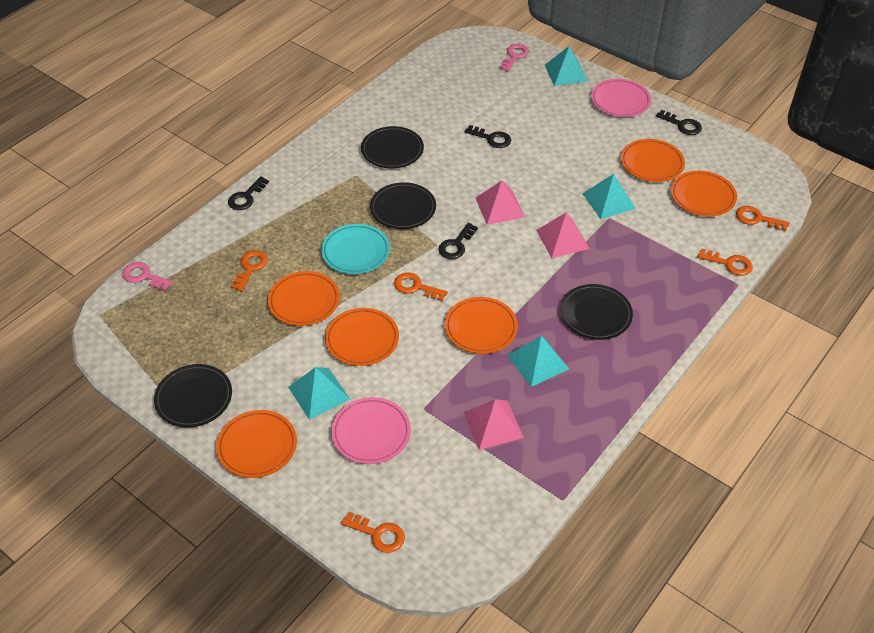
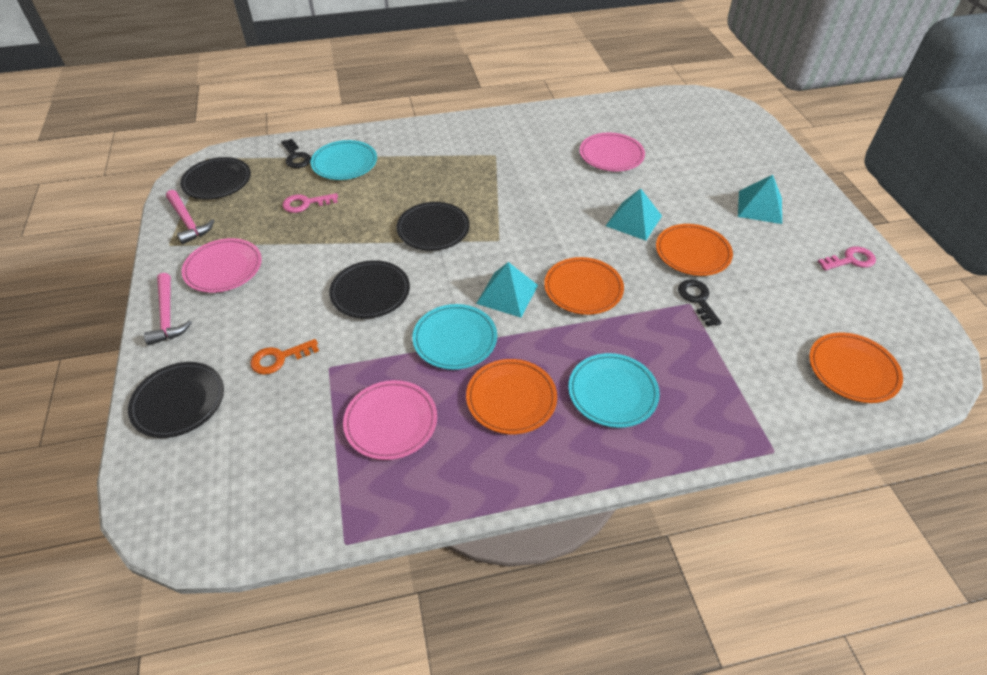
black key: 4 -> 2
orange key: 5 -> 1
orange plate: 6 -> 4
pink hammer: 0 -> 2
pink plate: 2 -> 3
pink pyramid: 3 -> 0
turquoise plate: 1 -> 3
turquoise pyramid: 4 -> 3

